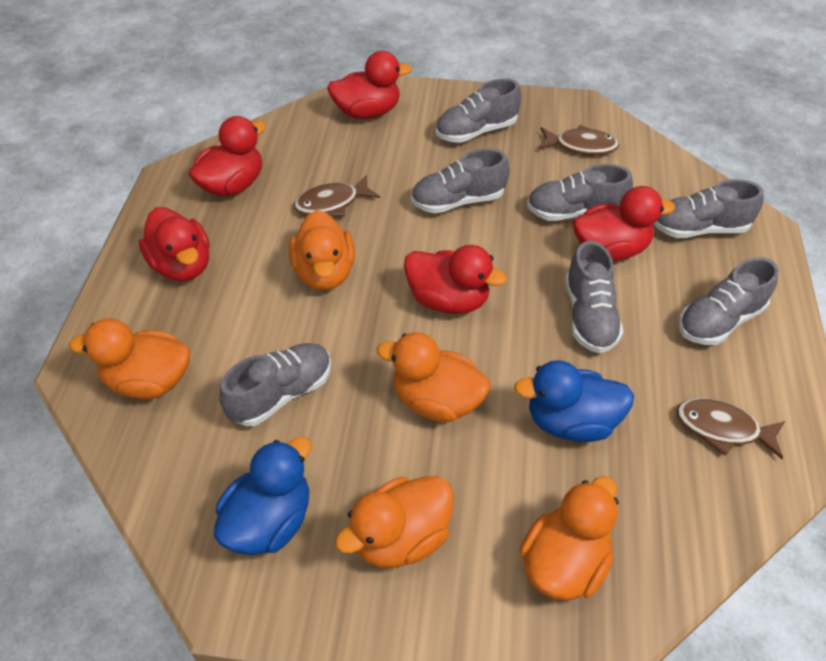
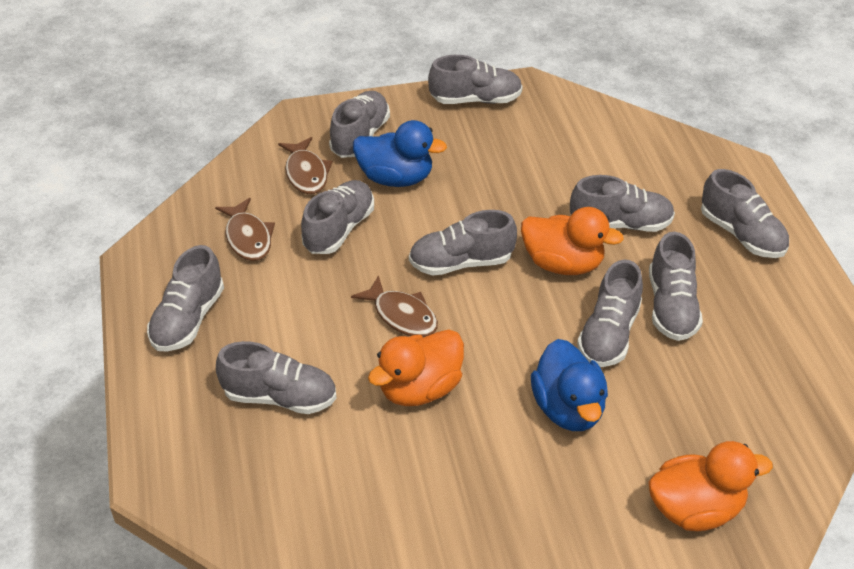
grey shoe: 7 -> 10
orange duck: 5 -> 3
red duck: 5 -> 0

